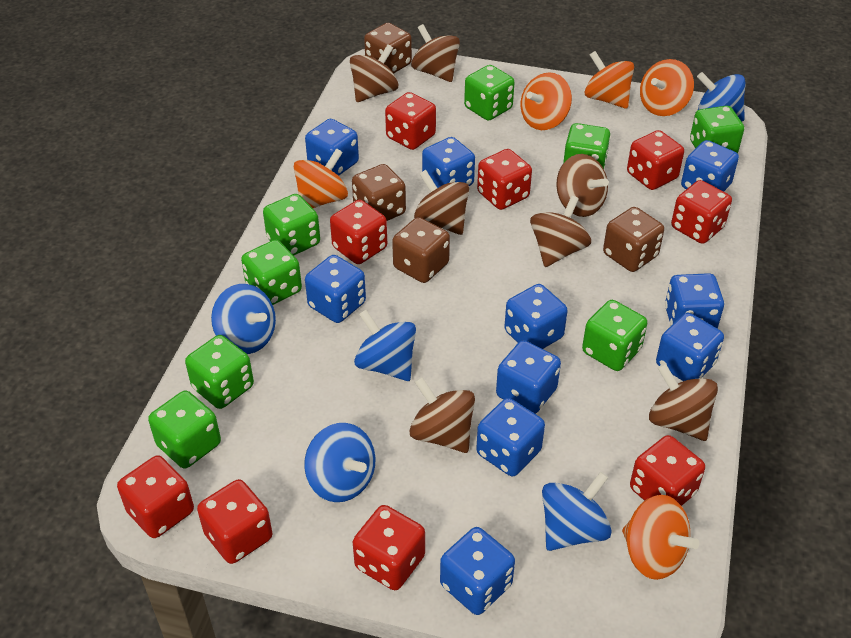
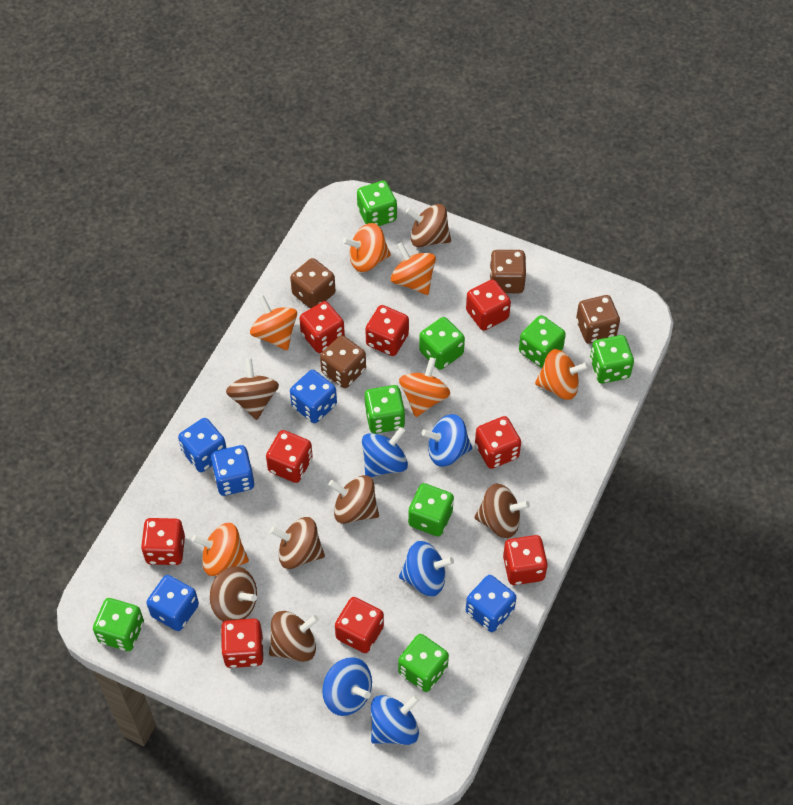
blue dice: 10 -> 5
orange spinning top: 5 -> 6

